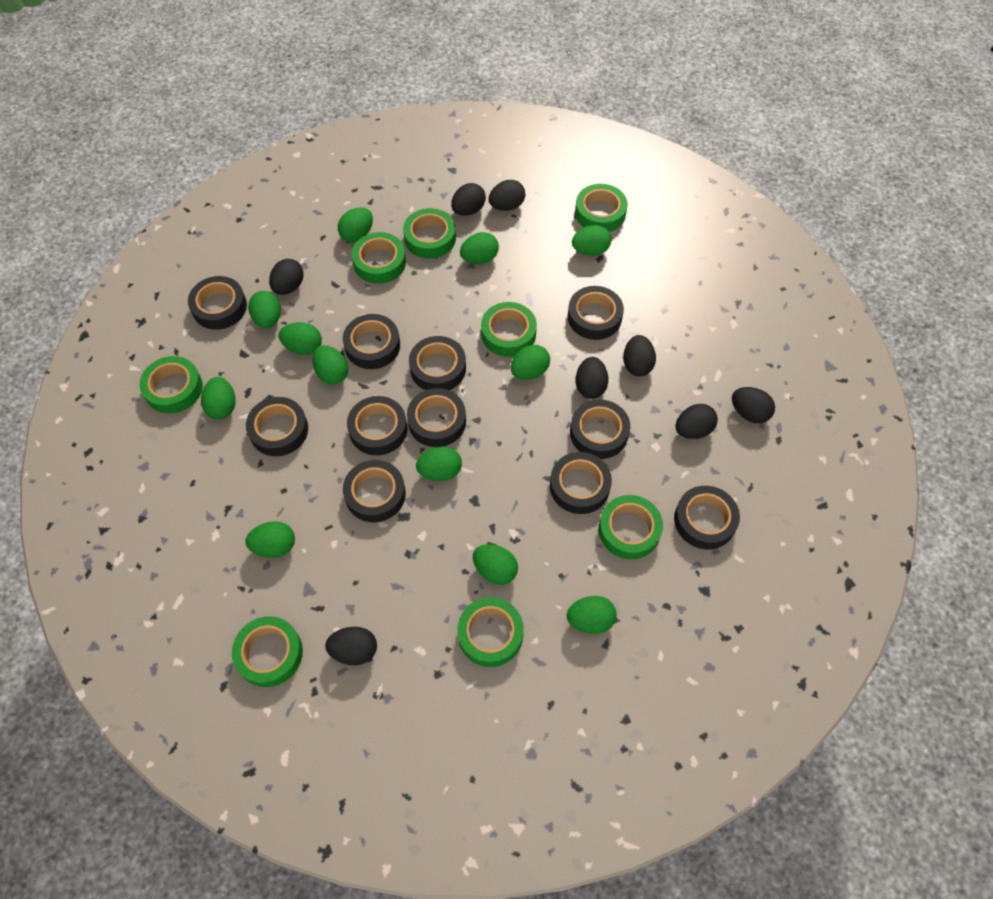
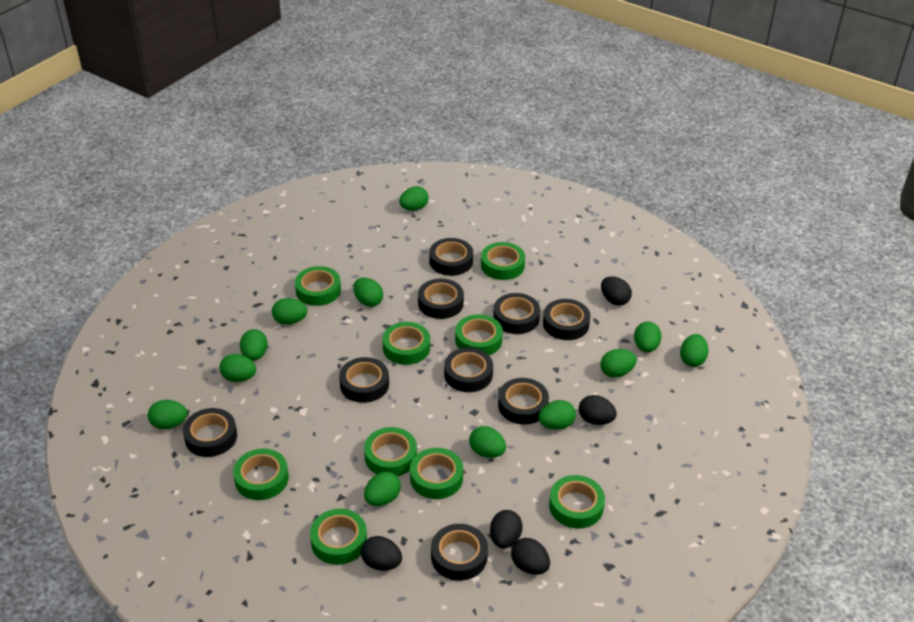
black egg: 8 -> 5
black tape: 11 -> 9
green tape: 8 -> 9

